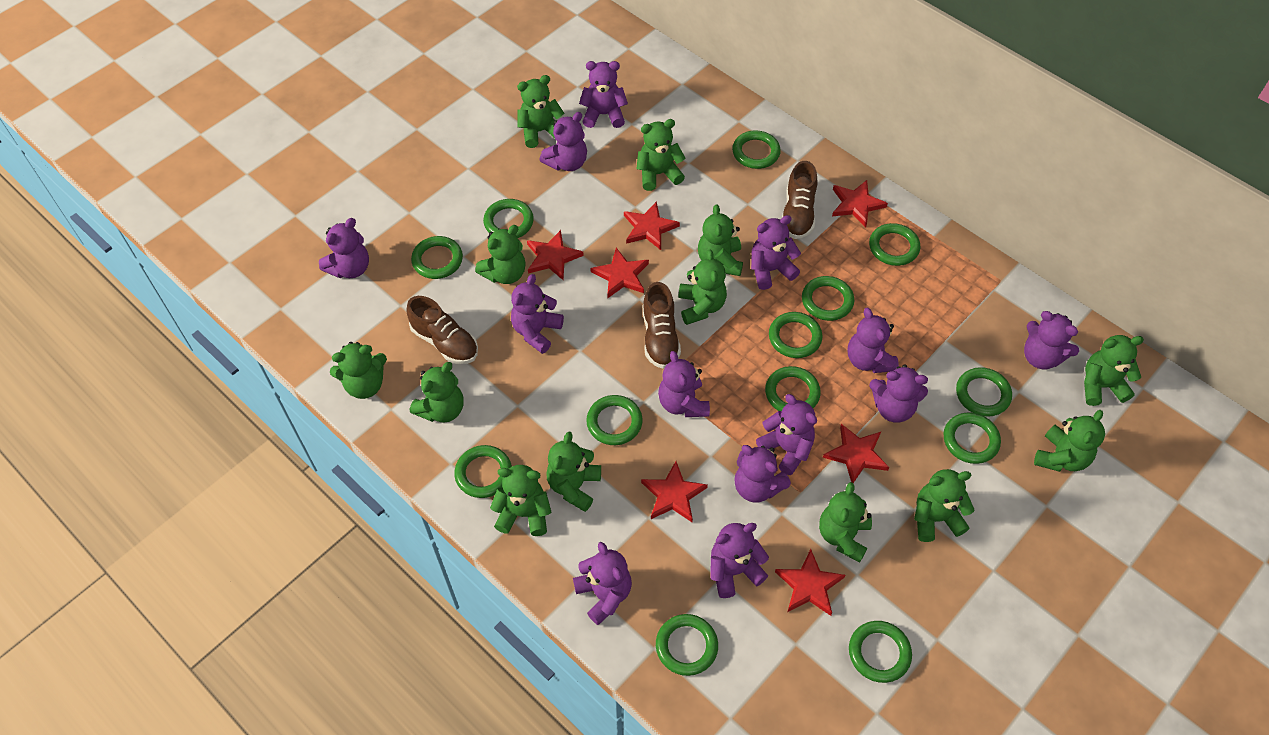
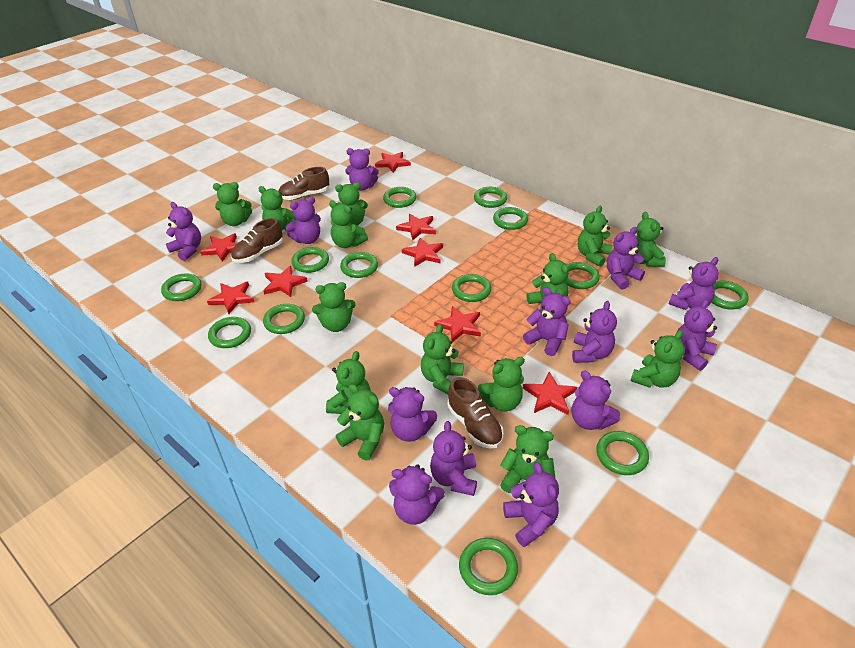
green teddy bear: 13 -> 14
red star: 7 -> 8

